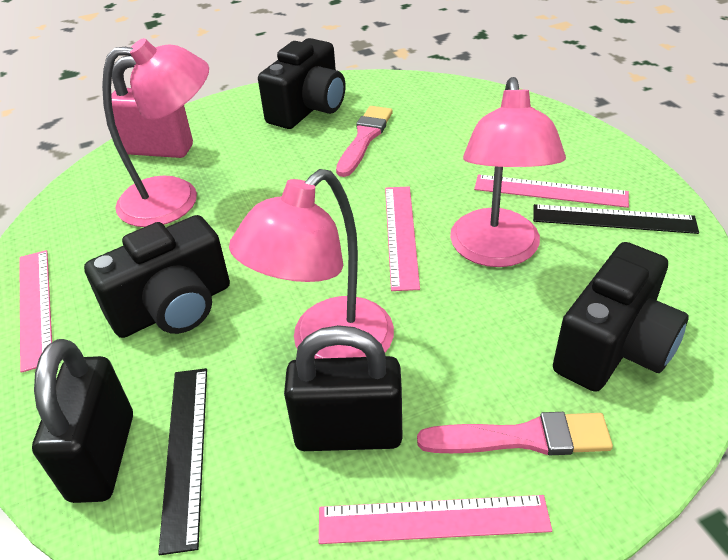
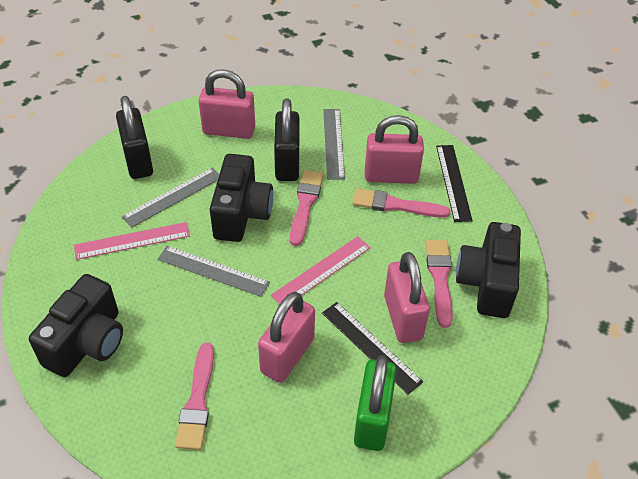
green padlock: 0 -> 1
grey ruler: 0 -> 3
pink brush: 2 -> 4
pink lamp: 3 -> 0
pink padlock: 1 -> 4
pink ruler: 4 -> 2

